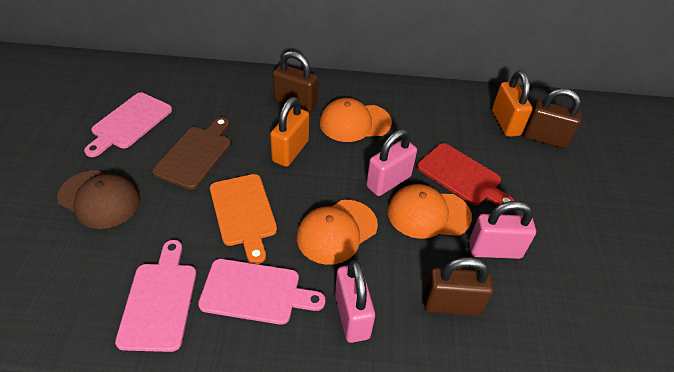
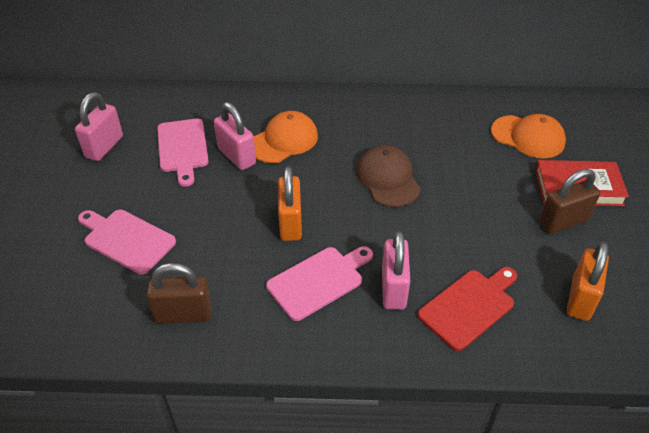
brown cutting board: 1 -> 0
brown padlock: 3 -> 2
orange cap: 3 -> 2
orange cutting board: 1 -> 0
red book: 0 -> 1

